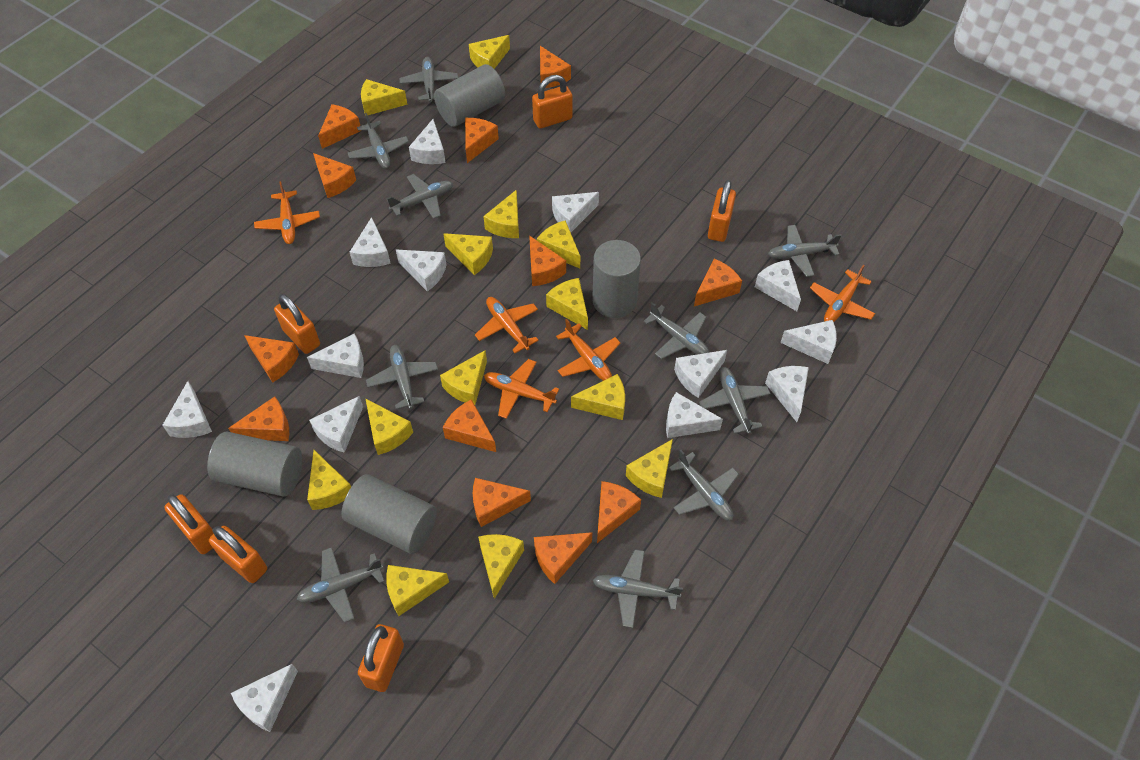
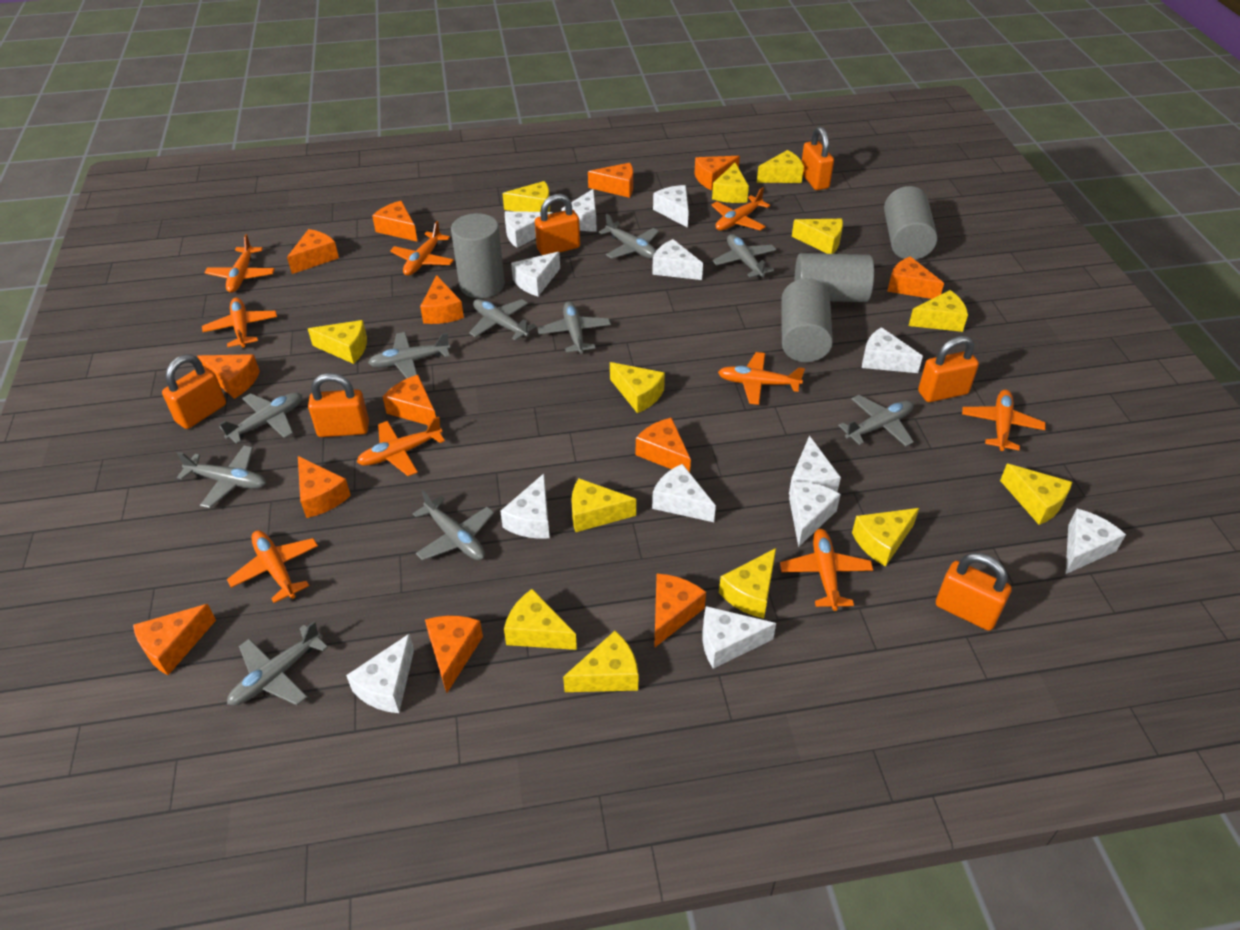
orange cheese: 12 -> 13
orange plane: 5 -> 9

